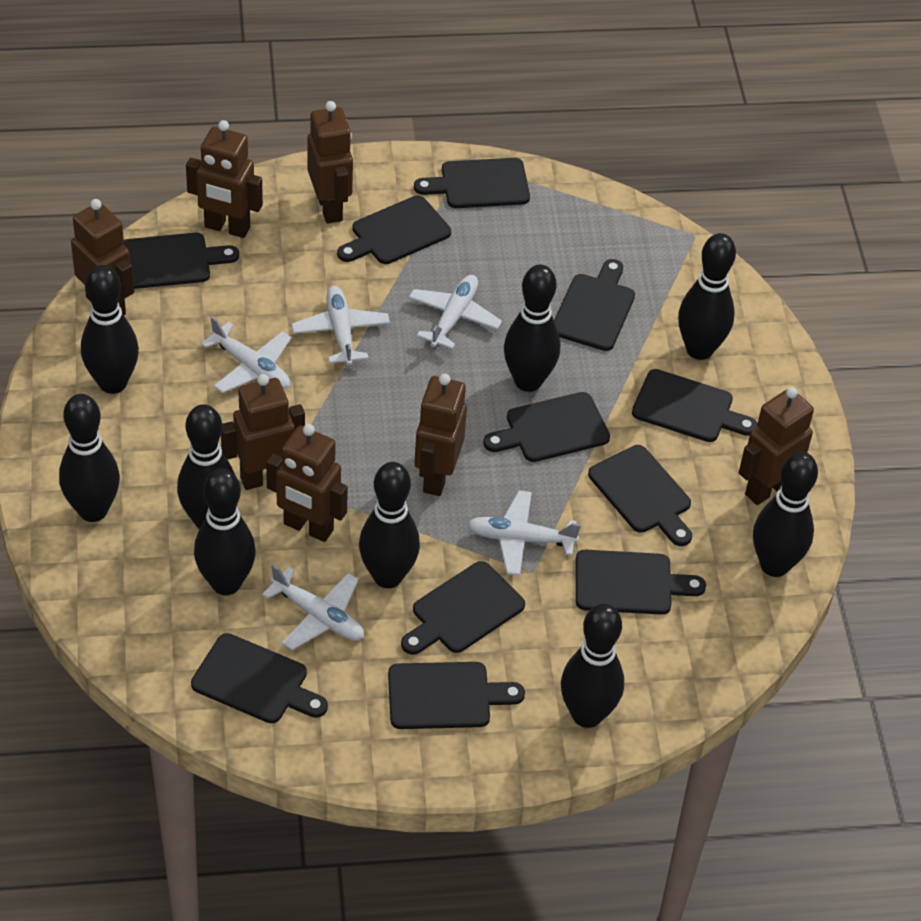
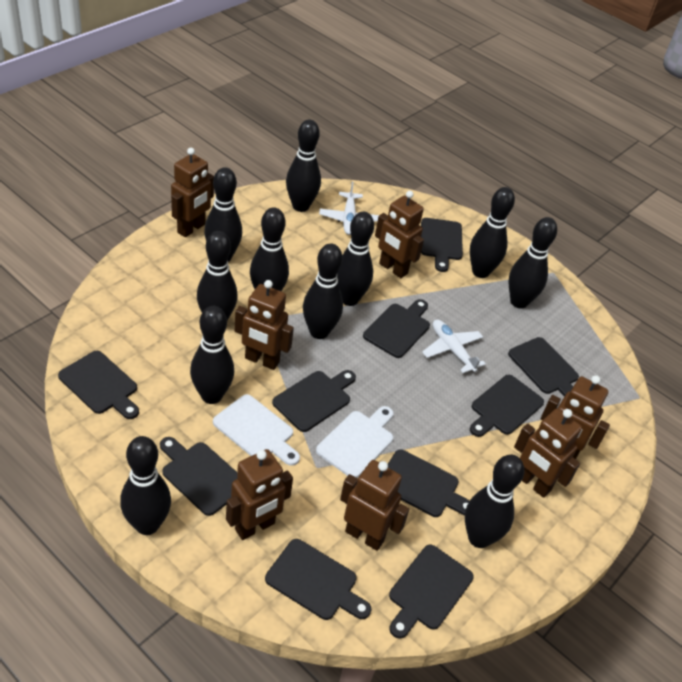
black bowling pin: 9 -> 11
black cutting board: 11 -> 10
white cutting board: 0 -> 2
white plane: 5 -> 2

